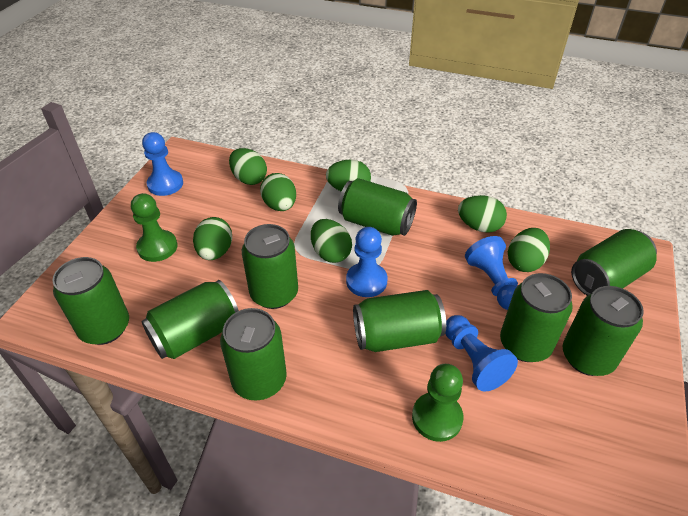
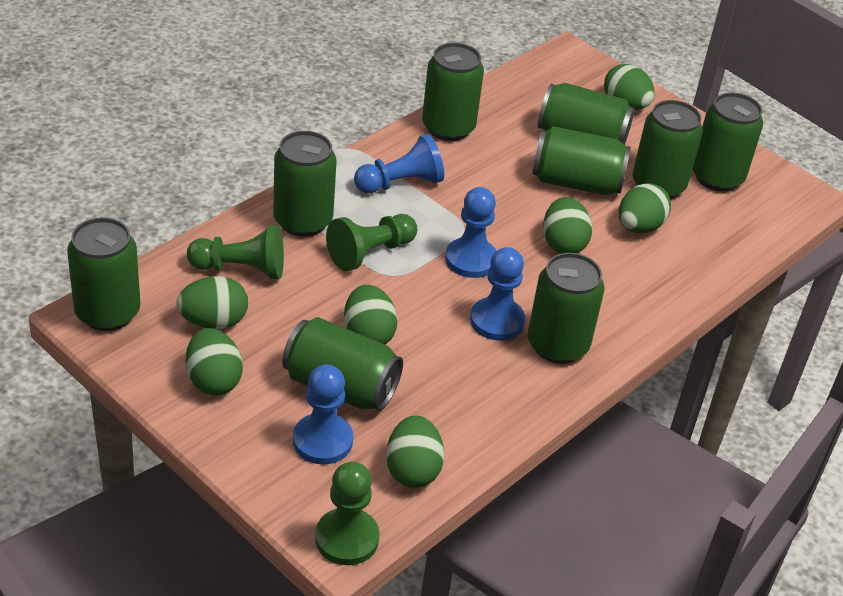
green pawn: 2 -> 3

